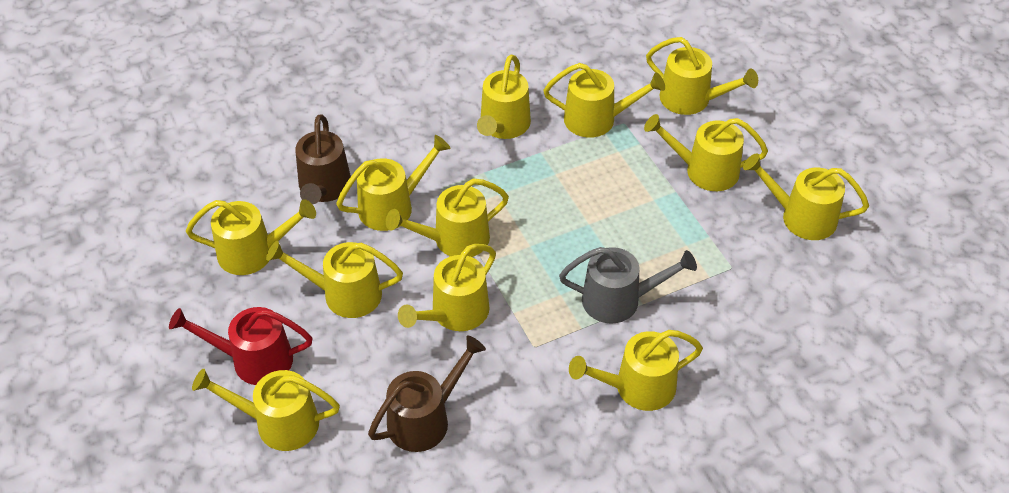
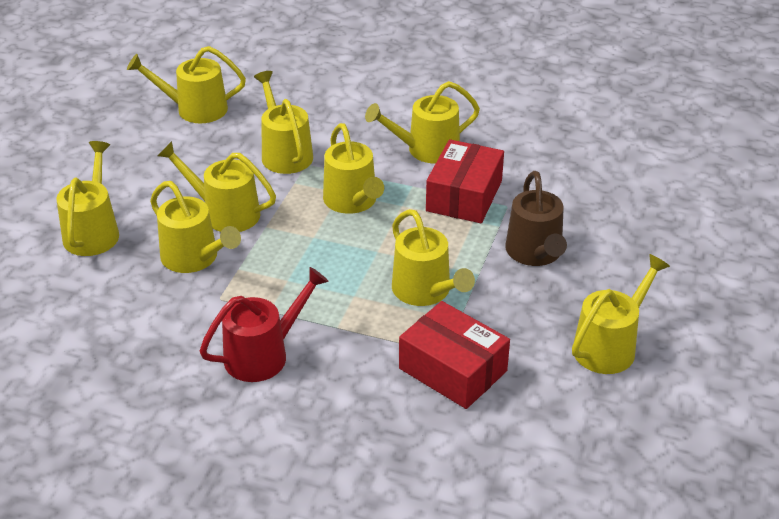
brown watering can: 2 -> 1
grey watering can: 1 -> 0
red box: 0 -> 2
yellow watering can: 12 -> 9

